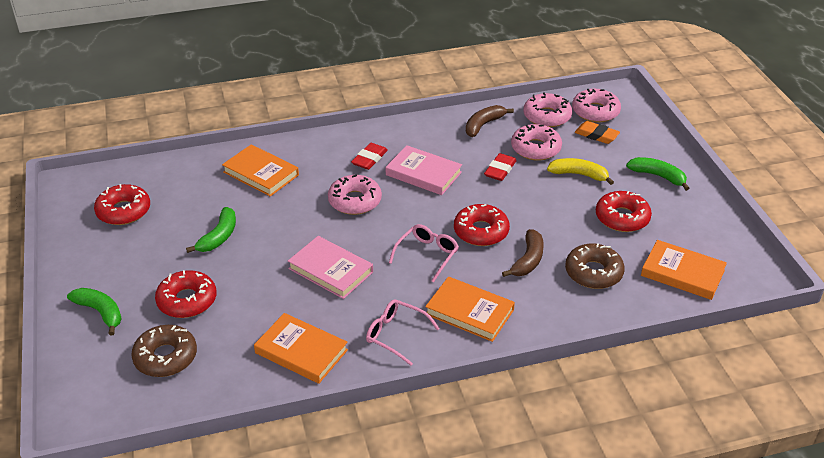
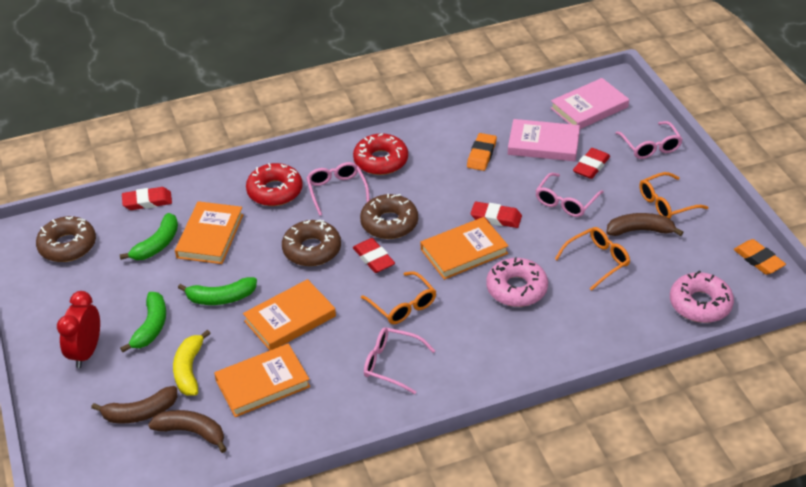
brown banana: 2 -> 3
brown donut: 2 -> 3
orange eraser: 1 -> 2
orange glasses: 0 -> 3
pink donut: 4 -> 2
pink glasses: 2 -> 4
red clock: 0 -> 1
red donut: 4 -> 2
red eraser: 2 -> 4

